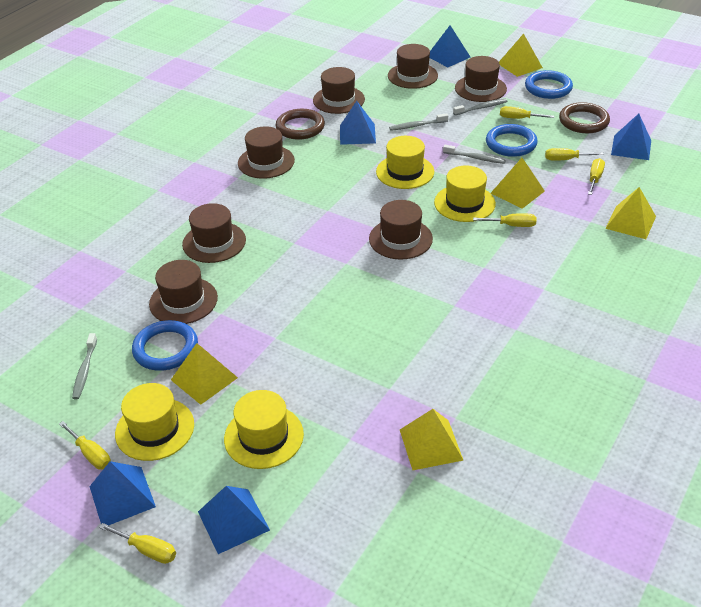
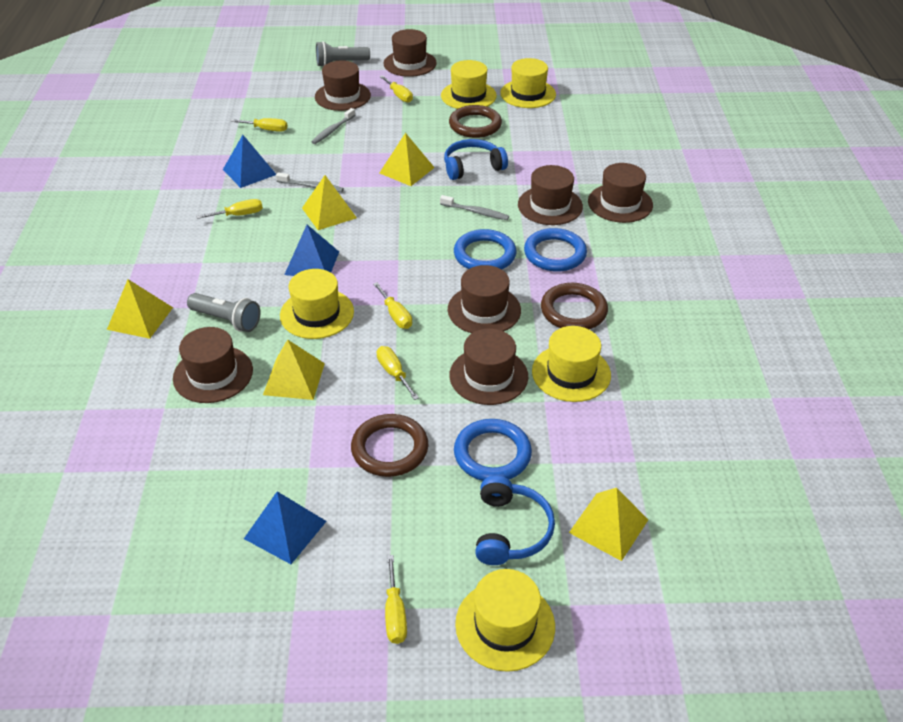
blue headphones: 0 -> 2
blue pyramid: 5 -> 3
brown ring: 2 -> 3
grey flashlight: 0 -> 2
grey toothbrush: 4 -> 3
yellow hat: 4 -> 5

